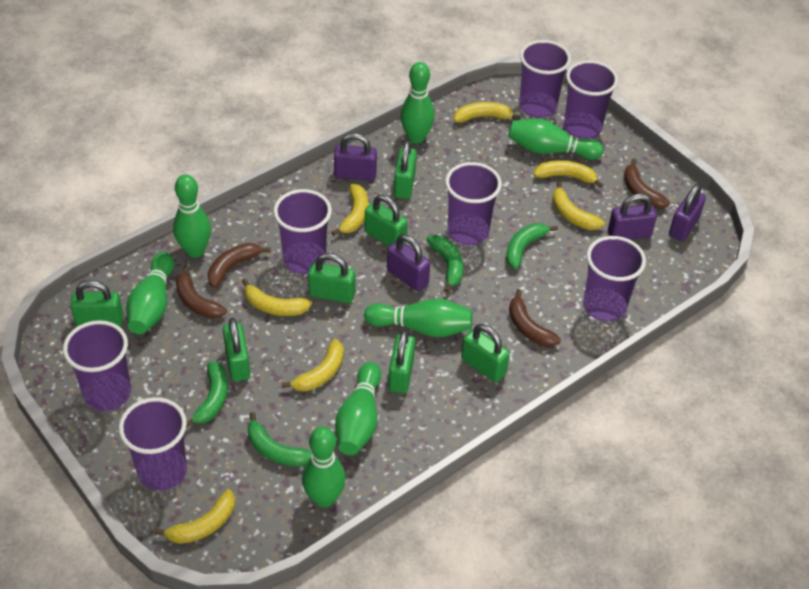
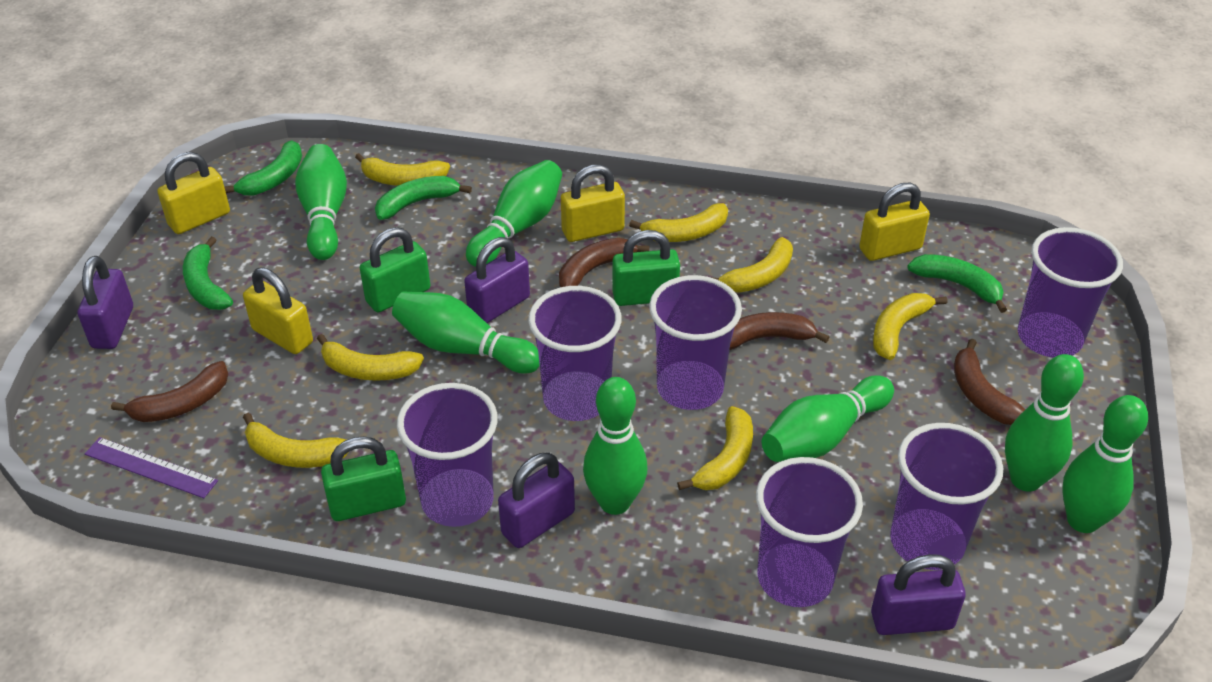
green padlock: 7 -> 3
purple cup: 7 -> 6
purple ruler: 0 -> 1
yellow padlock: 0 -> 4

